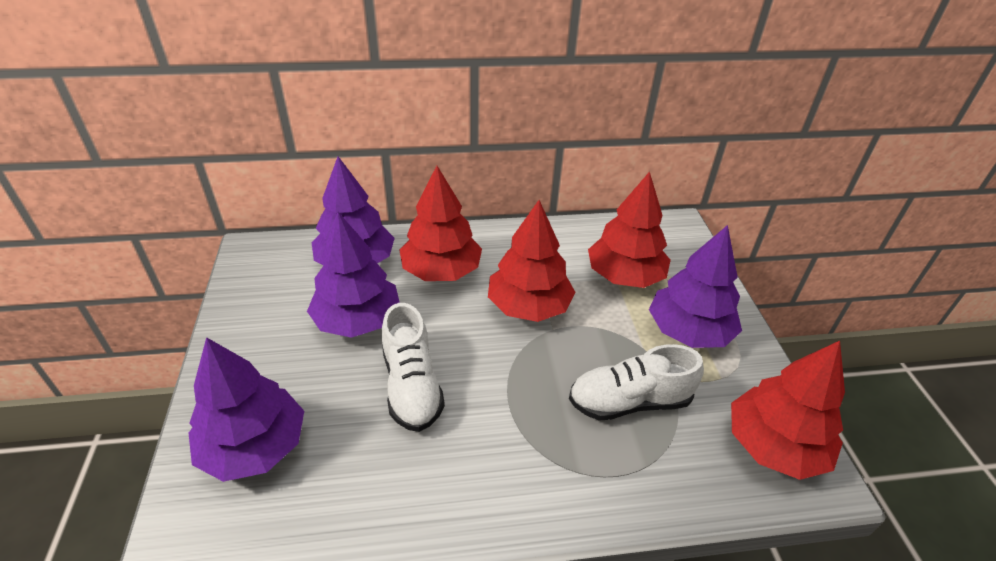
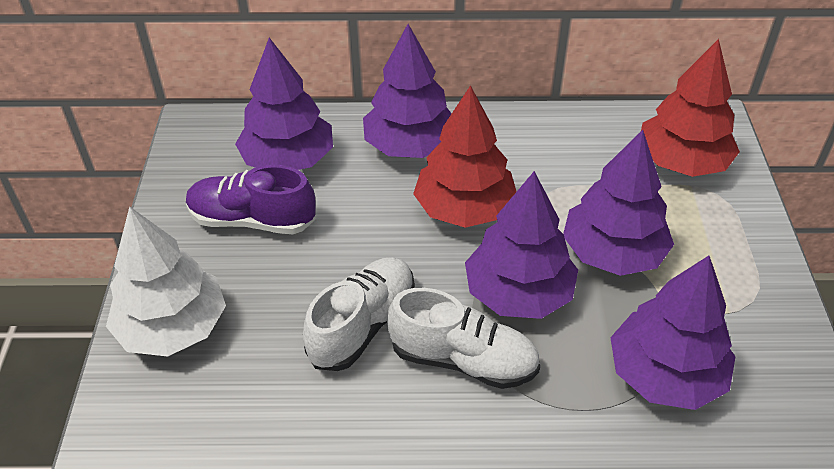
purple shoe: 0 -> 1
purple tree: 4 -> 5
red tree: 4 -> 2
white tree: 0 -> 1

